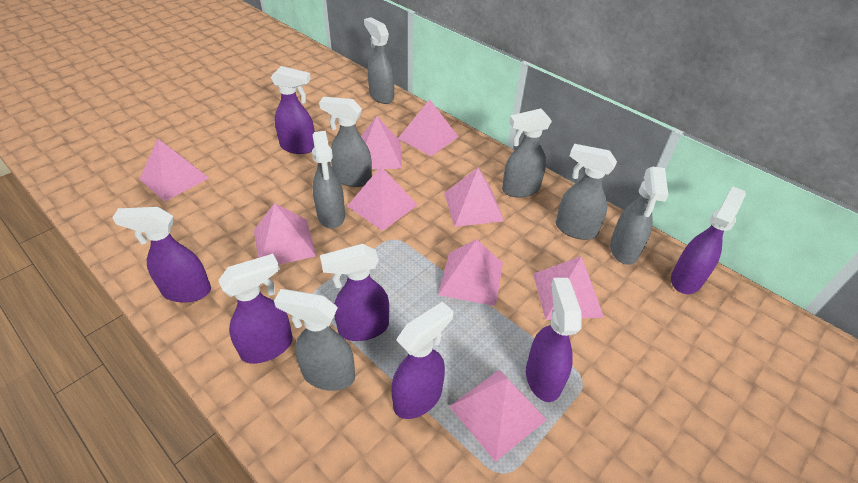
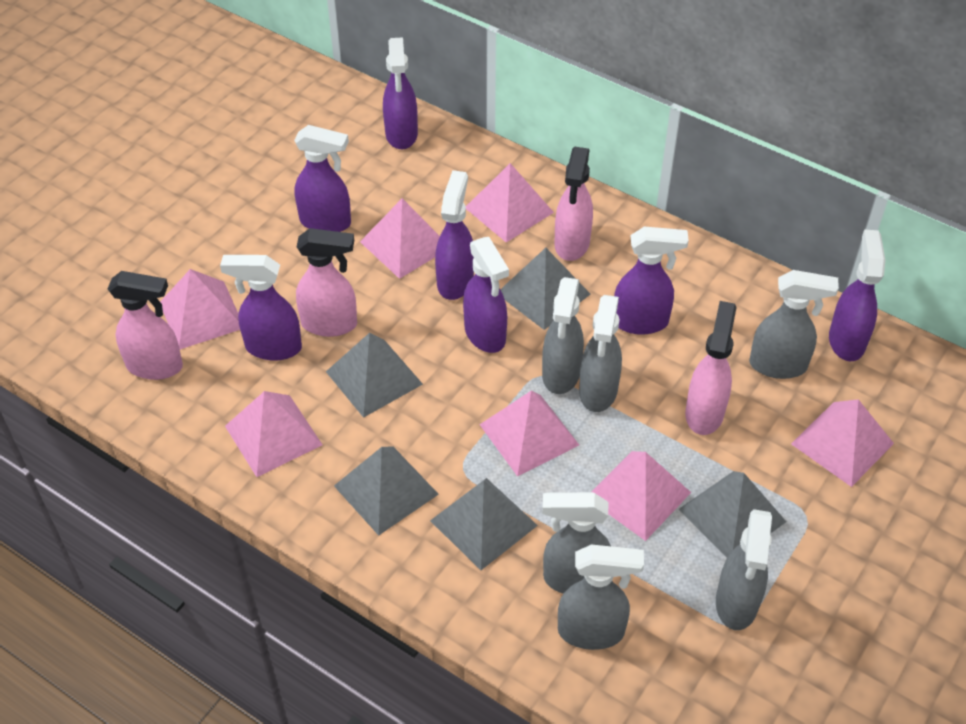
grey pyramid: 0 -> 5
grey spray bottle: 7 -> 6
pink pyramid: 9 -> 7
pink spray bottle: 0 -> 4

